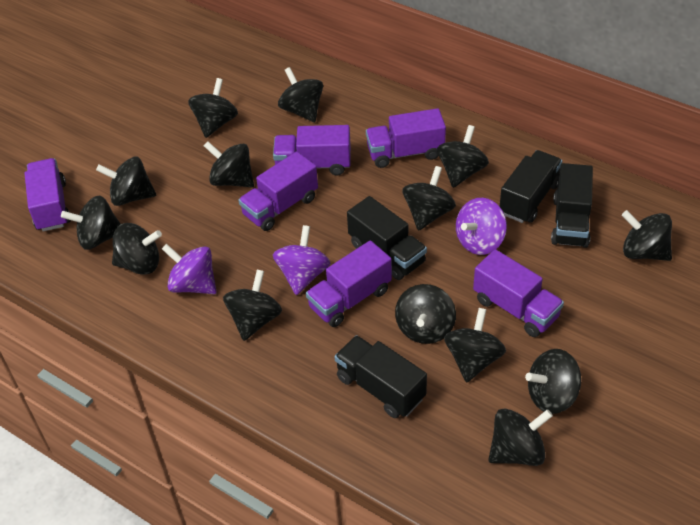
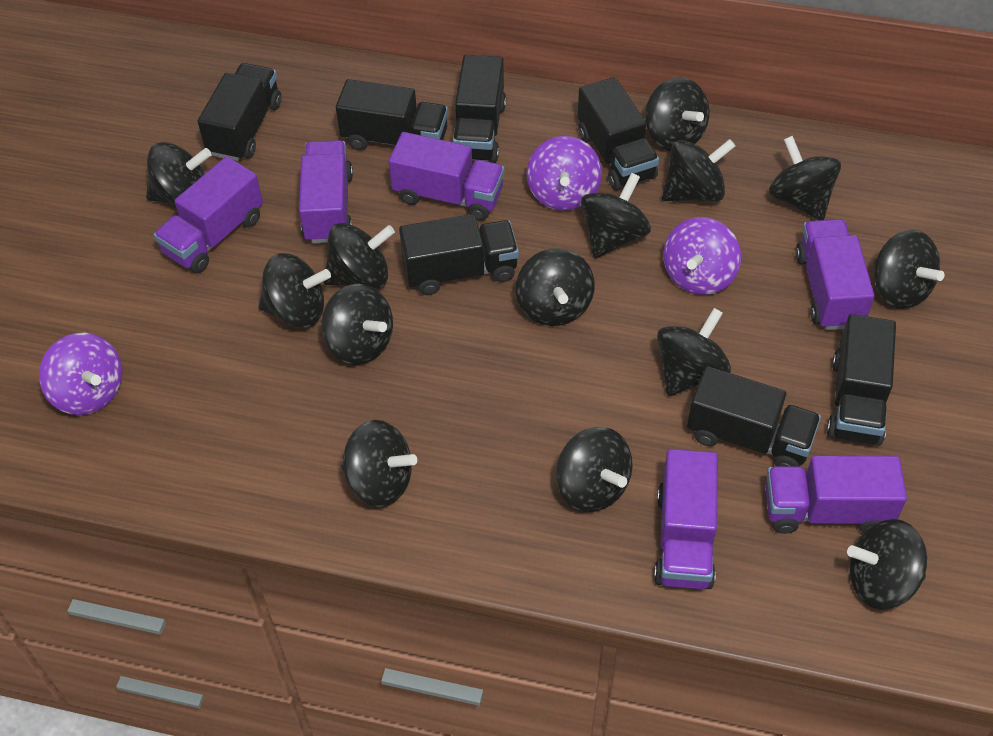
black truck: 4 -> 7

